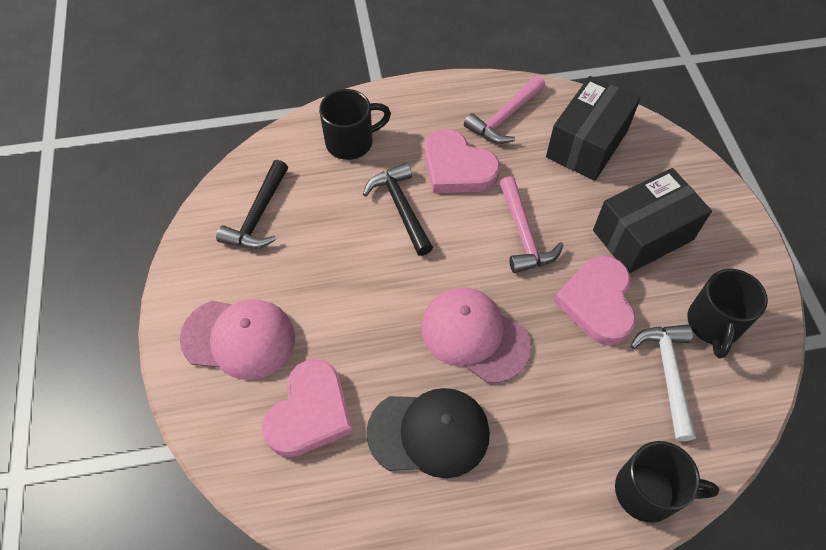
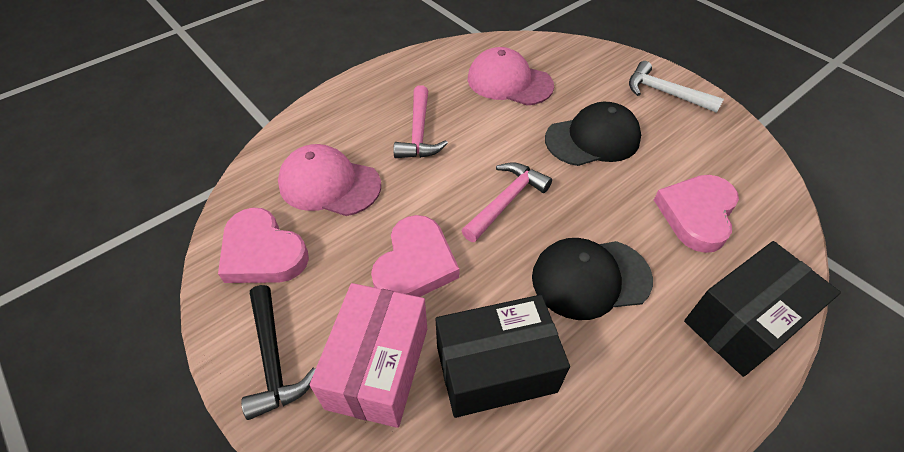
black cap: 1 -> 2
black hammer: 2 -> 1
black mug: 3 -> 0
pink box: 0 -> 1

